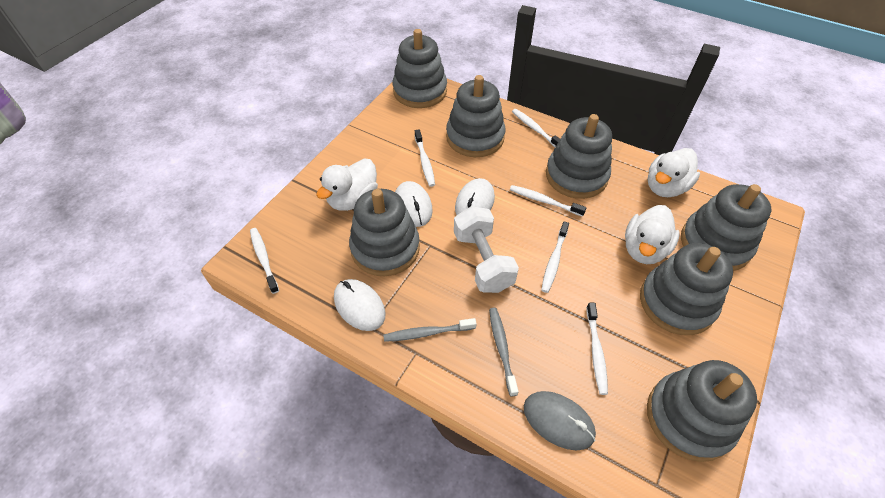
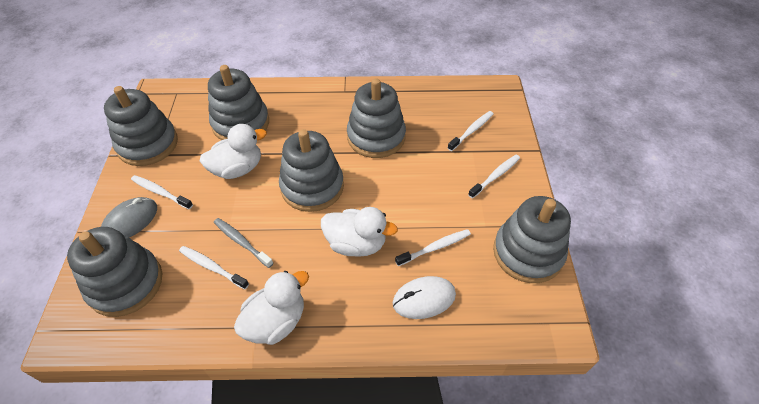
grey stacking toy: 7 -> 6
grey toothbrush: 2 -> 1
white dumbbell: 1 -> 0
white mouse: 3 -> 1
white toothbrush: 6 -> 5

